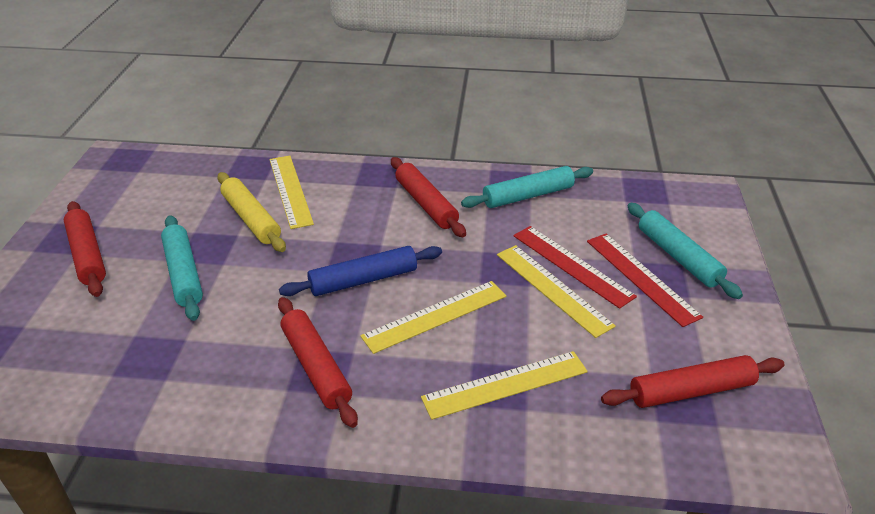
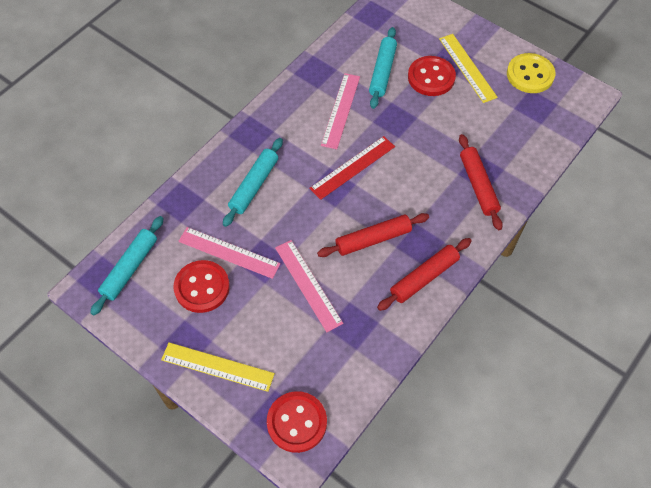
blue rolling pin: 1 -> 0
pink ruler: 0 -> 3
red button: 0 -> 3
red rolling pin: 4 -> 3
red ruler: 2 -> 1
yellow button: 0 -> 1
yellow rolling pin: 1 -> 0
yellow ruler: 4 -> 2

